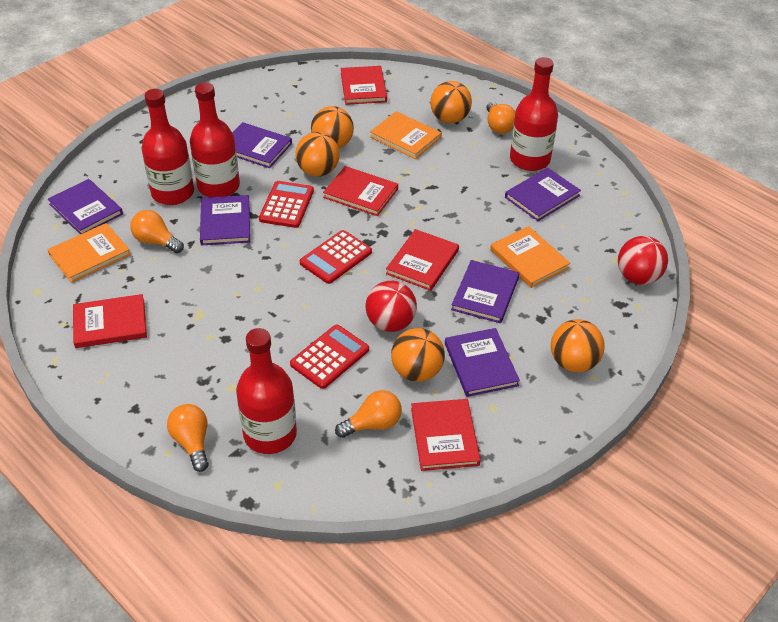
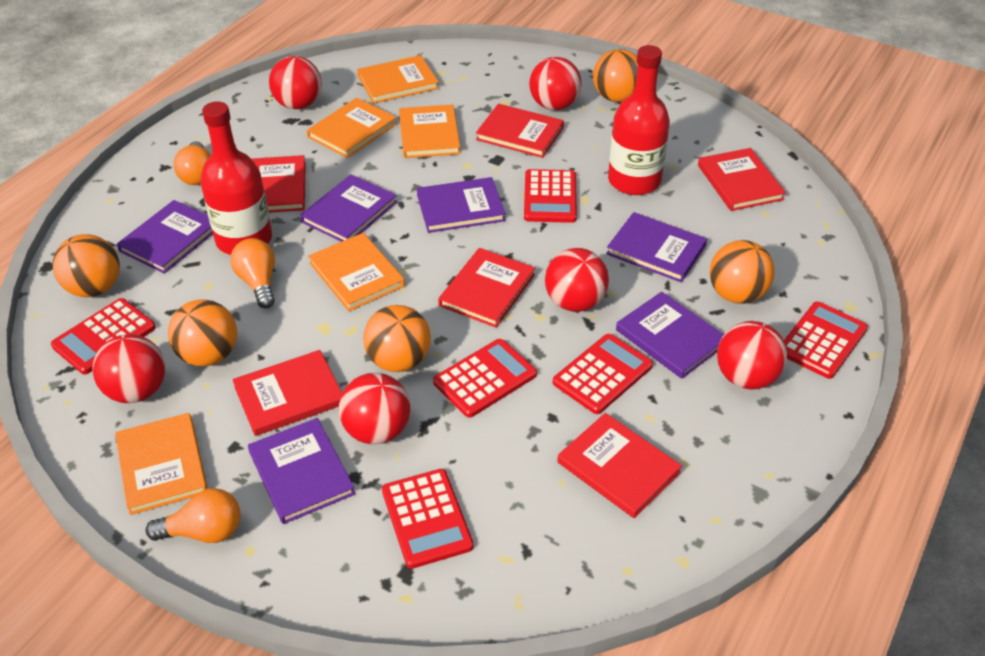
orange book: 3 -> 5
orange light bulb: 4 -> 3
red ball: 2 -> 6
red book: 5 -> 6
red bottle: 4 -> 2
red calculator: 3 -> 6

